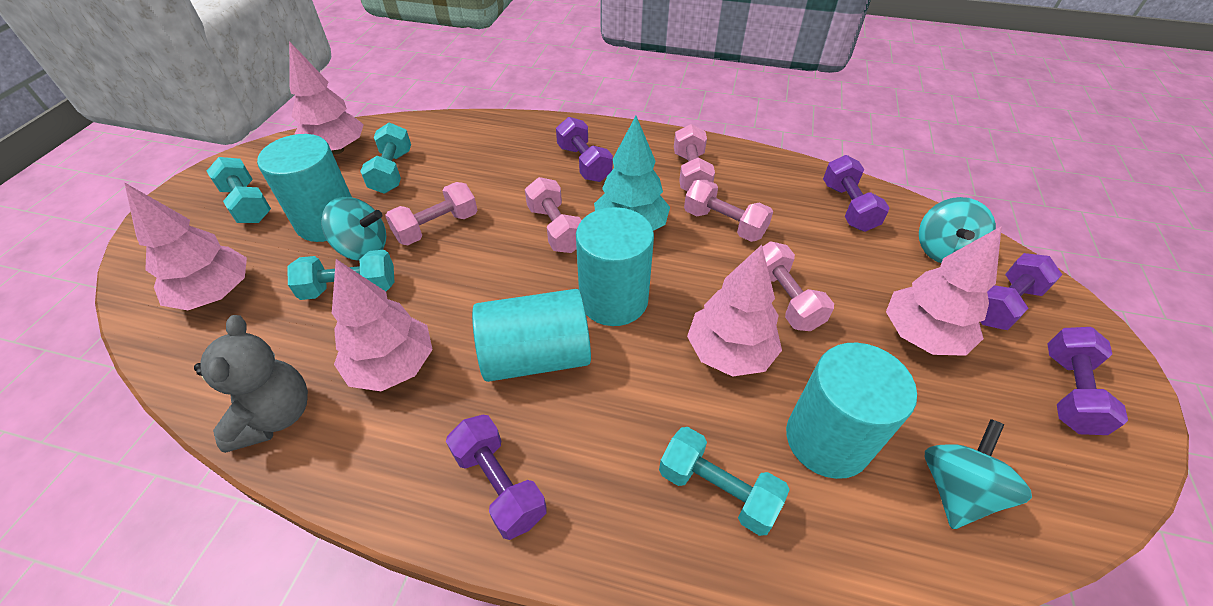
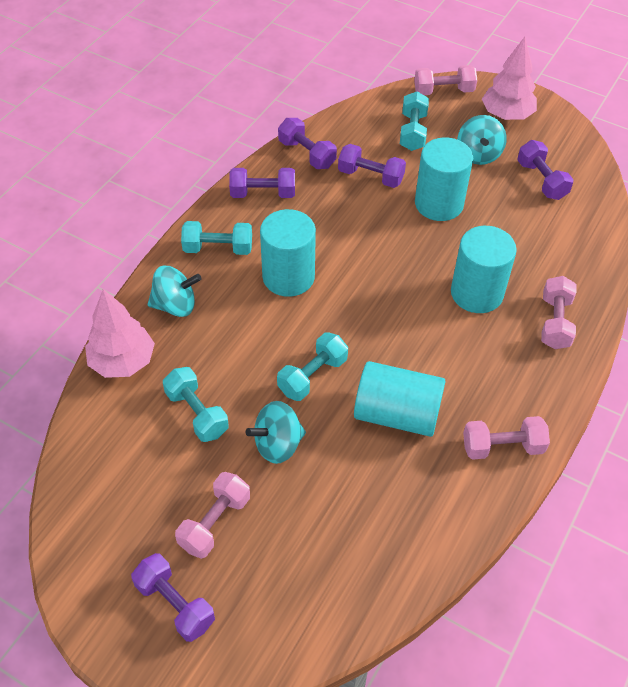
grey teddy bear: 1 -> 0
pink dumbbell: 5 -> 4
pink tree: 5 -> 2
turquoise tree: 1 -> 0

